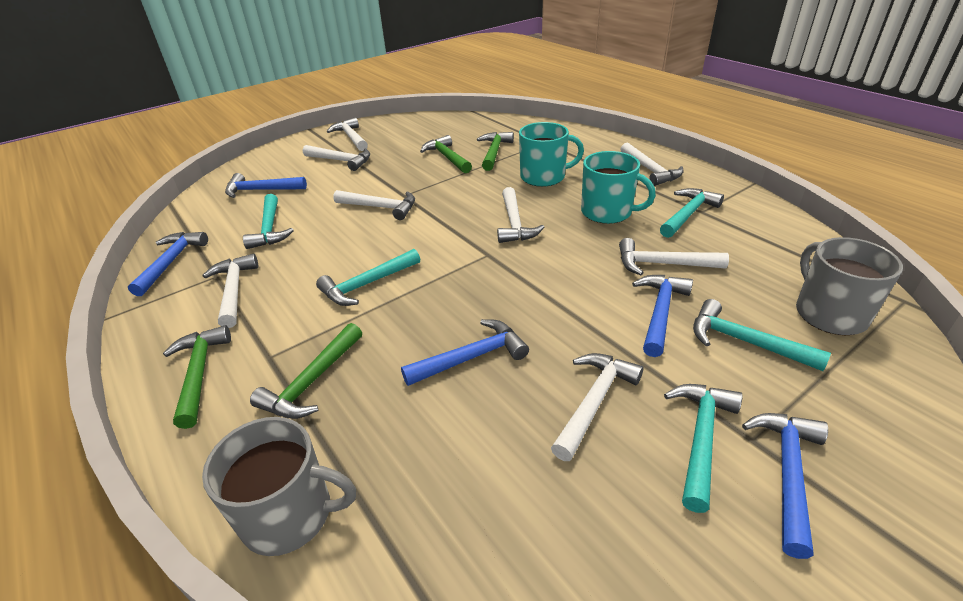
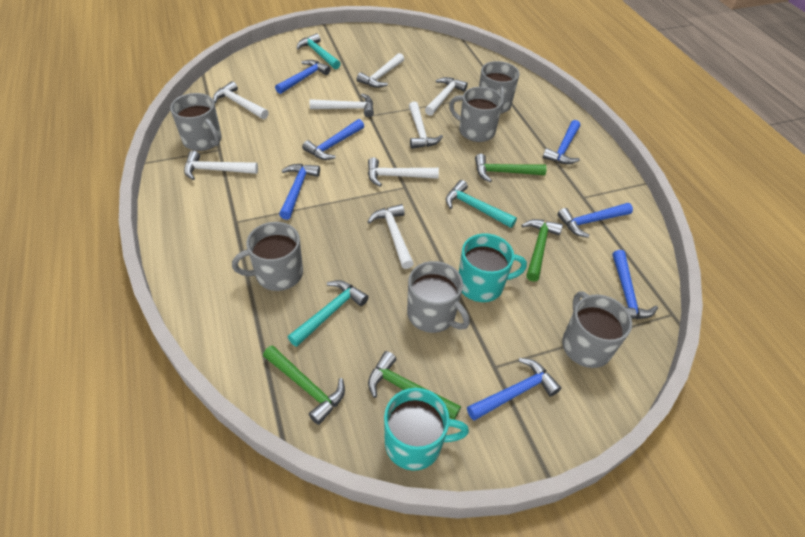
blue hammer: 5 -> 7
grey mug: 2 -> 6
turquoise hammer: 5 -> 3

